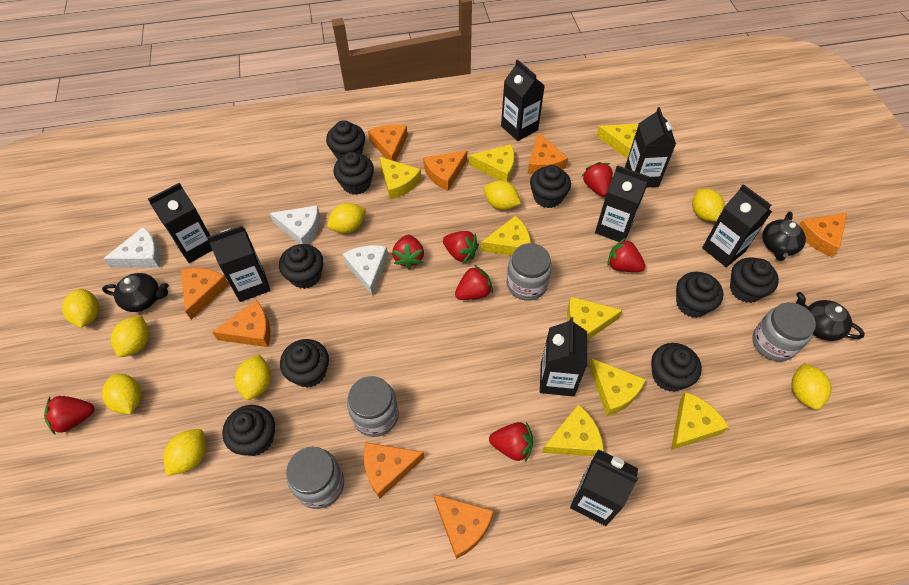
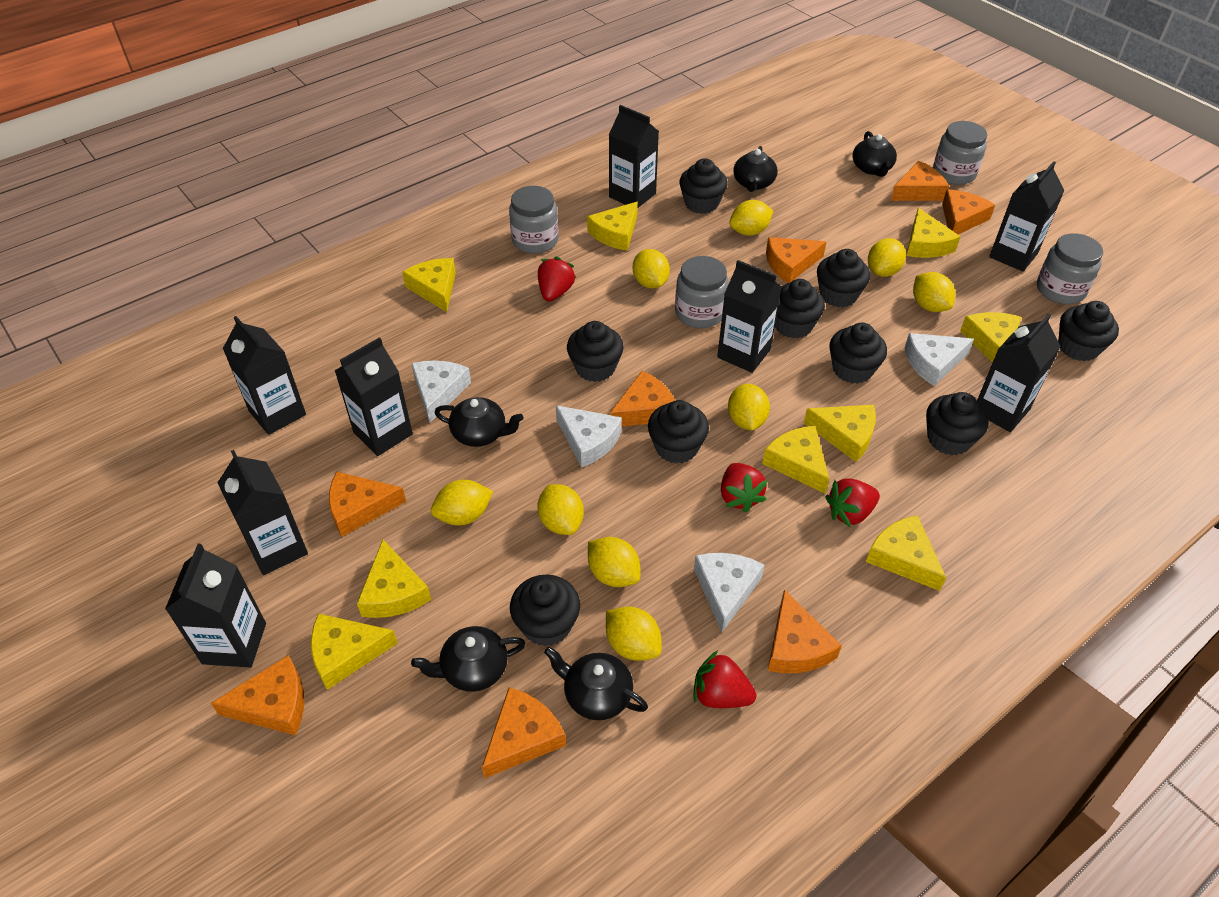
black teapot: 3 -> 5
red strawberry: 7 -> 4
white cheese: 3 -> 4
yellow cheese: 8 -> 9

